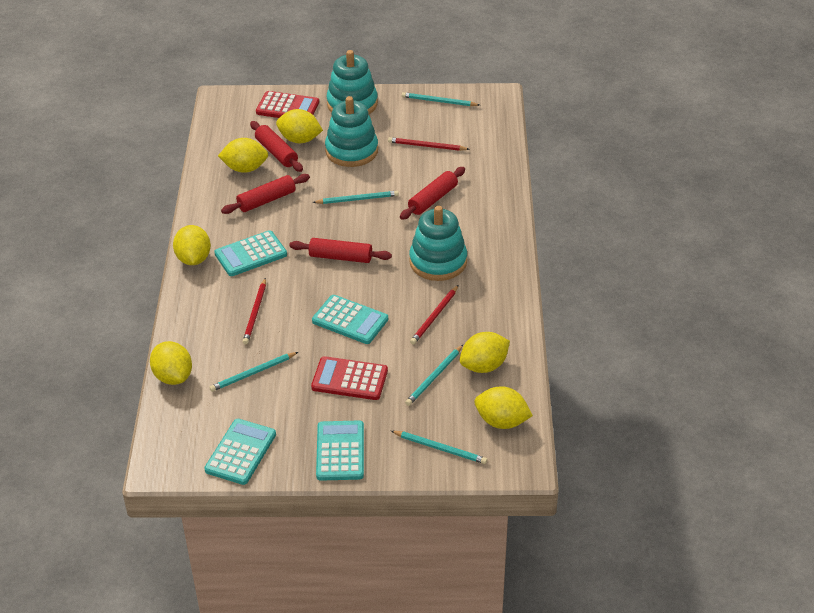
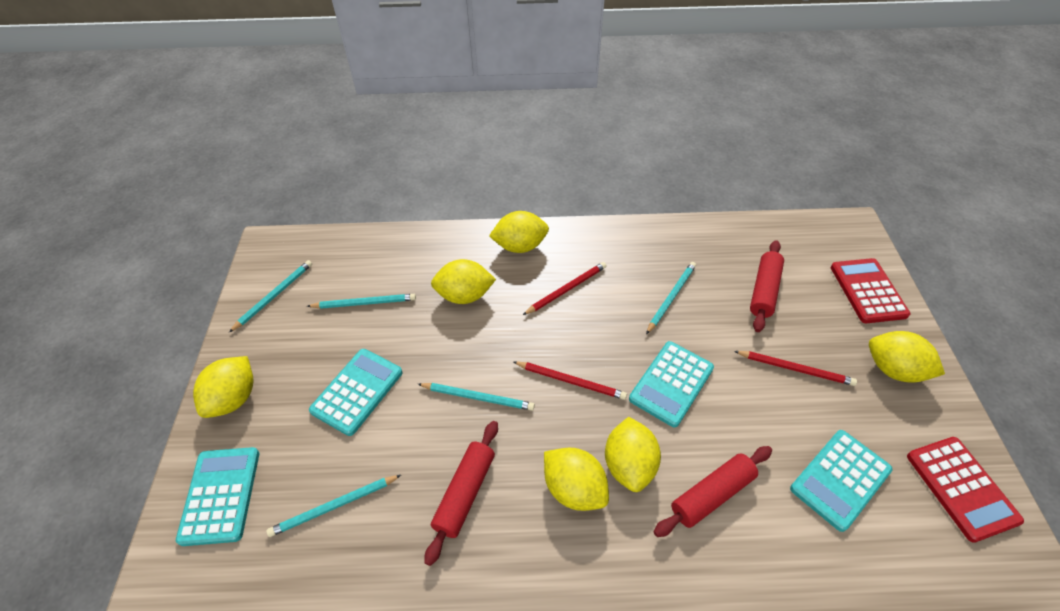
red rolling pin: 4 -> 3
turquoise stacking toy: 3 -> 0

